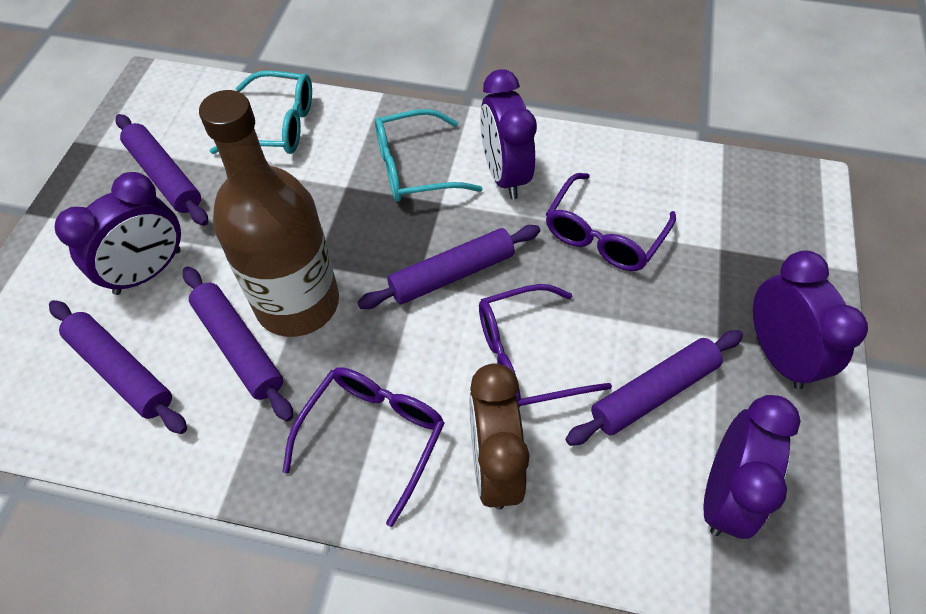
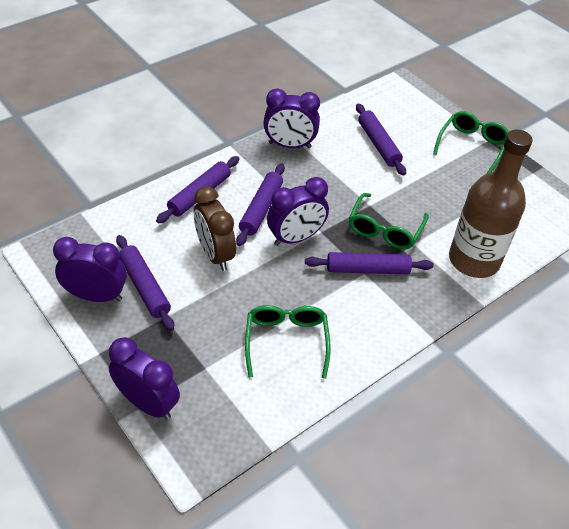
green glasses: 0 -> 3
purple glasses: 3 -> 0
turquoise glasses: 2 -> 0

